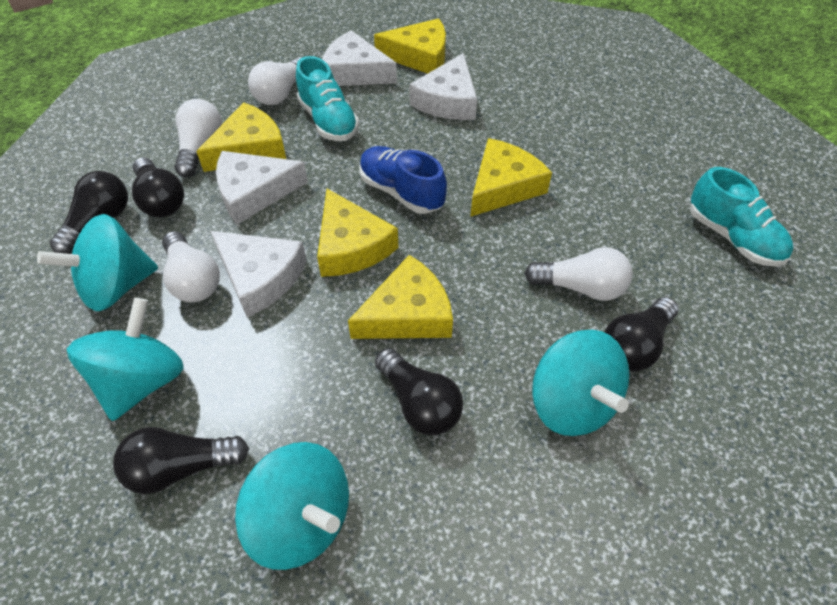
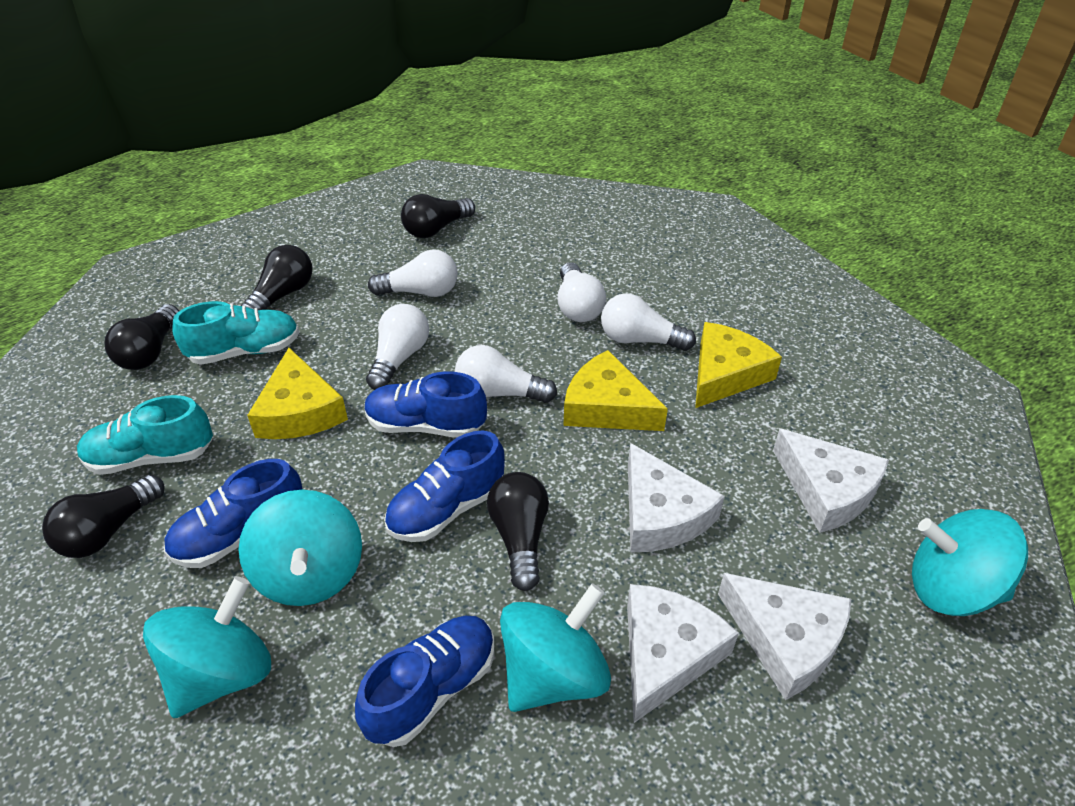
blue shoe: 1 -> 4
white light bulb: 4 -> 5
yellow cheese: 5 -> 3

